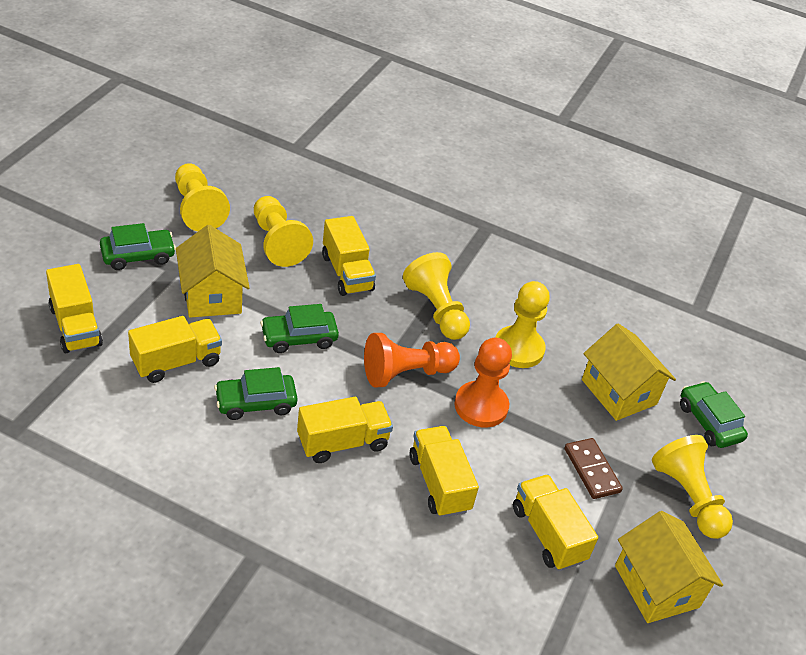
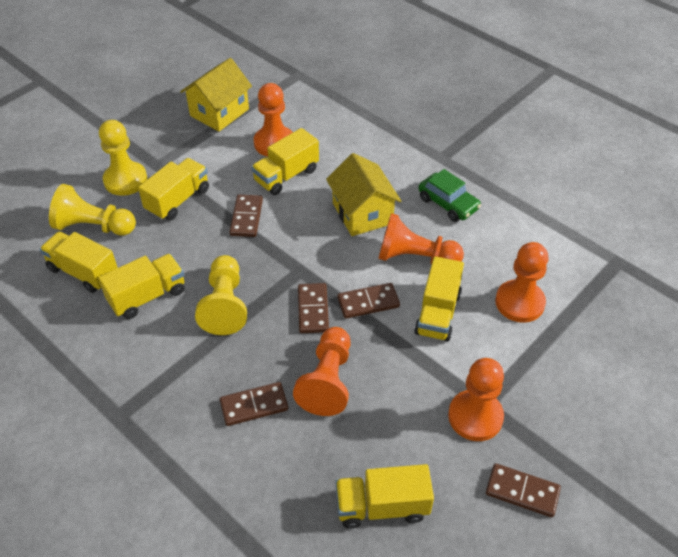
brown domino: 1 -> 5
green car: 4 -> 1
orange pawn: 2 -> 5
yellow house: 3 -> 2
yellow pawn: 5 -> 3

